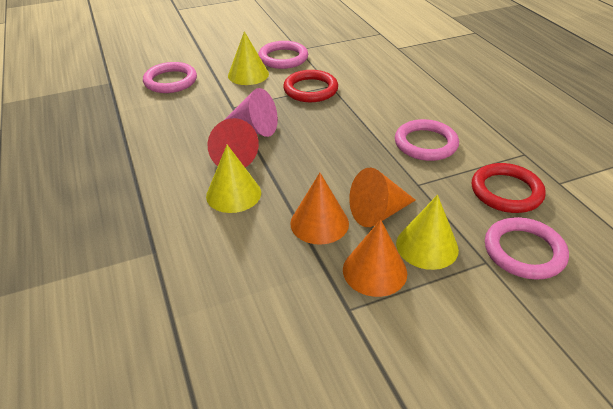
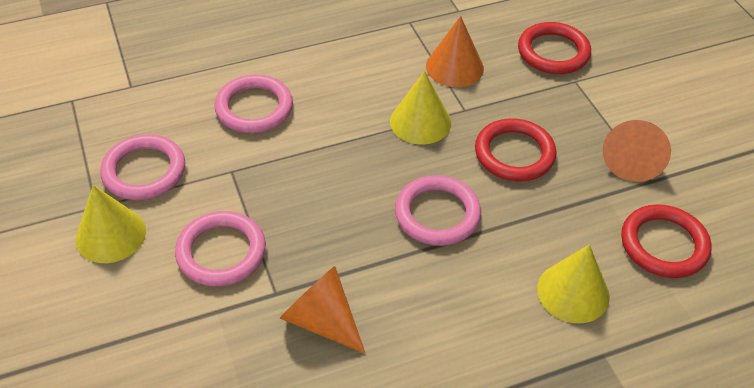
pink cone: 1 -> 0
red cone: 1 -> 0
red ring: 2 -> 3

